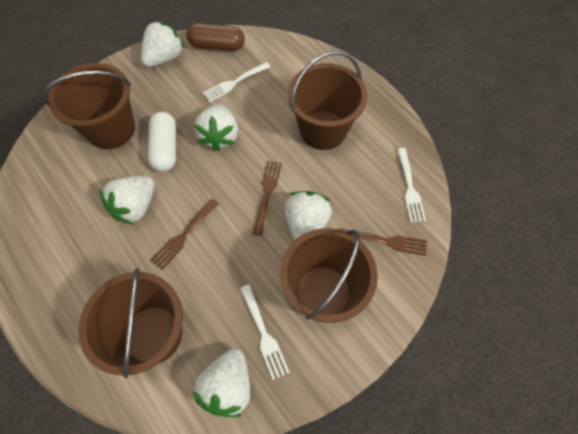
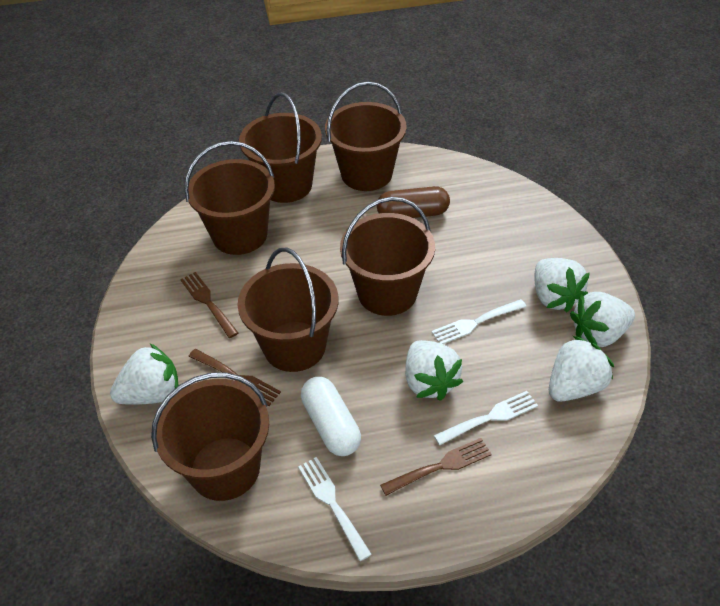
brown bucket: 4 -> 6

